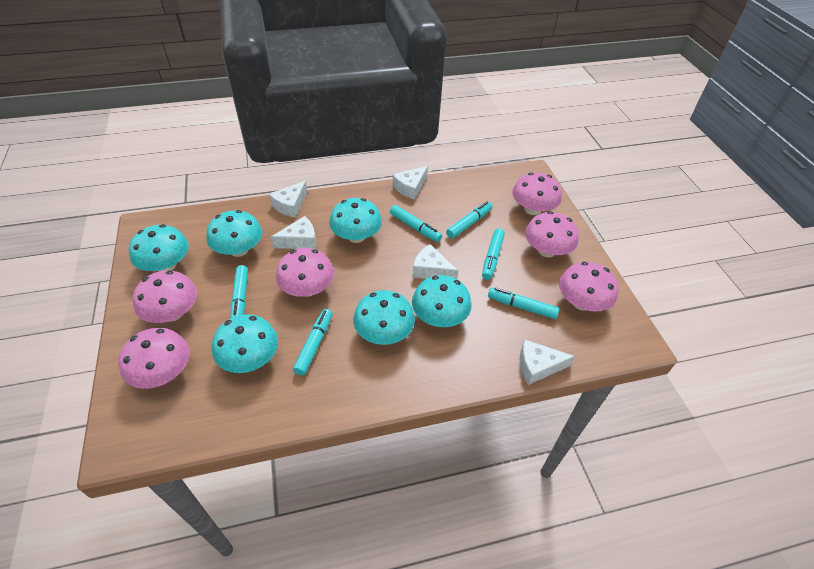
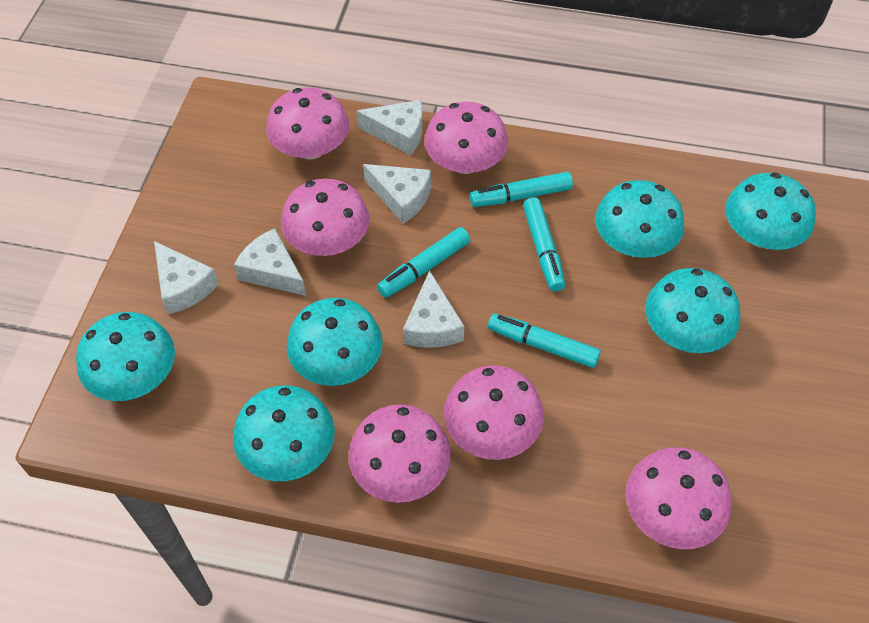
turquoise marker: 6 -> 4

